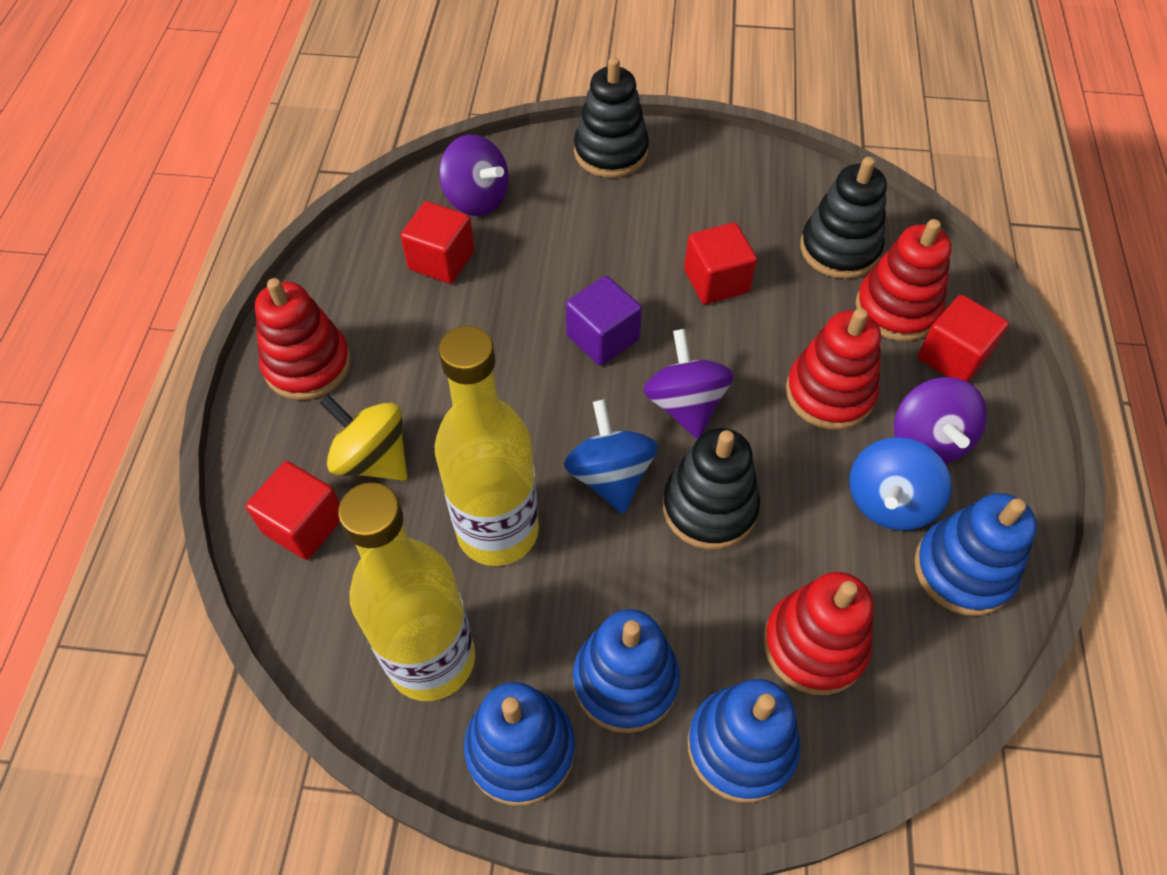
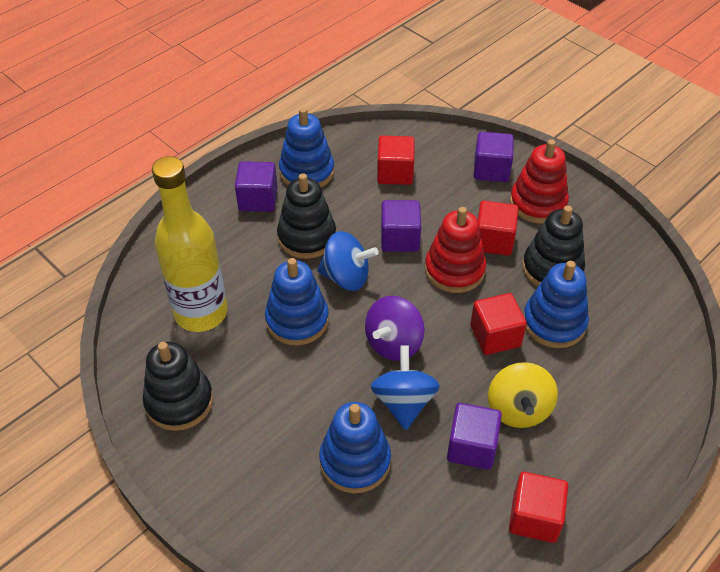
purple cube: 1 -> 4
purple spinning top: 3 -> 1
red stacking toy: 4 -> 2
yellow bottle: 2 -> 1

